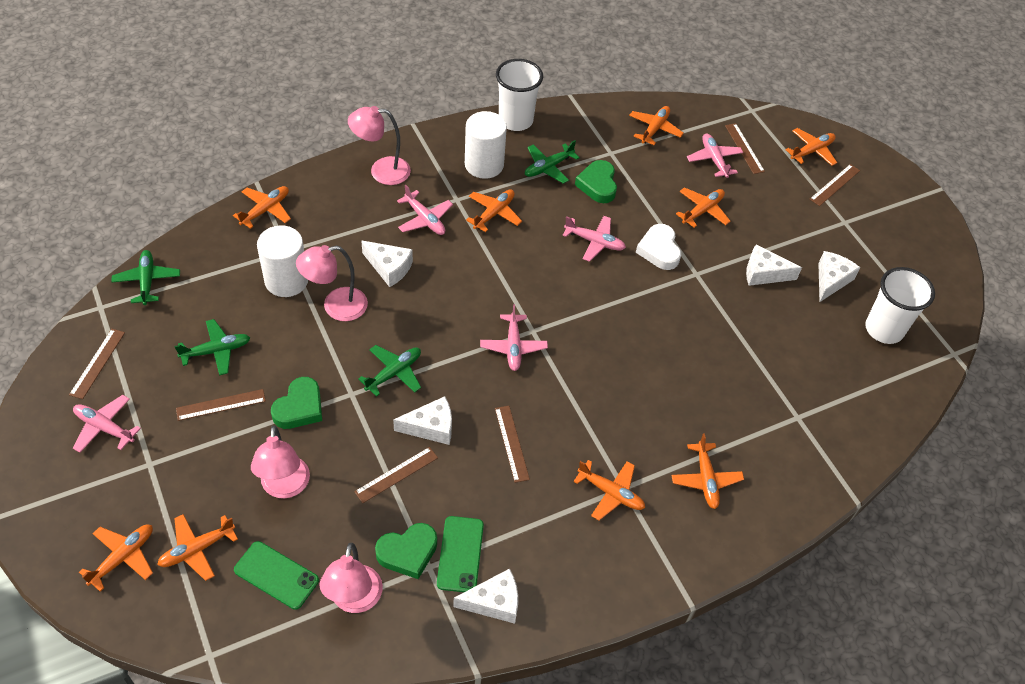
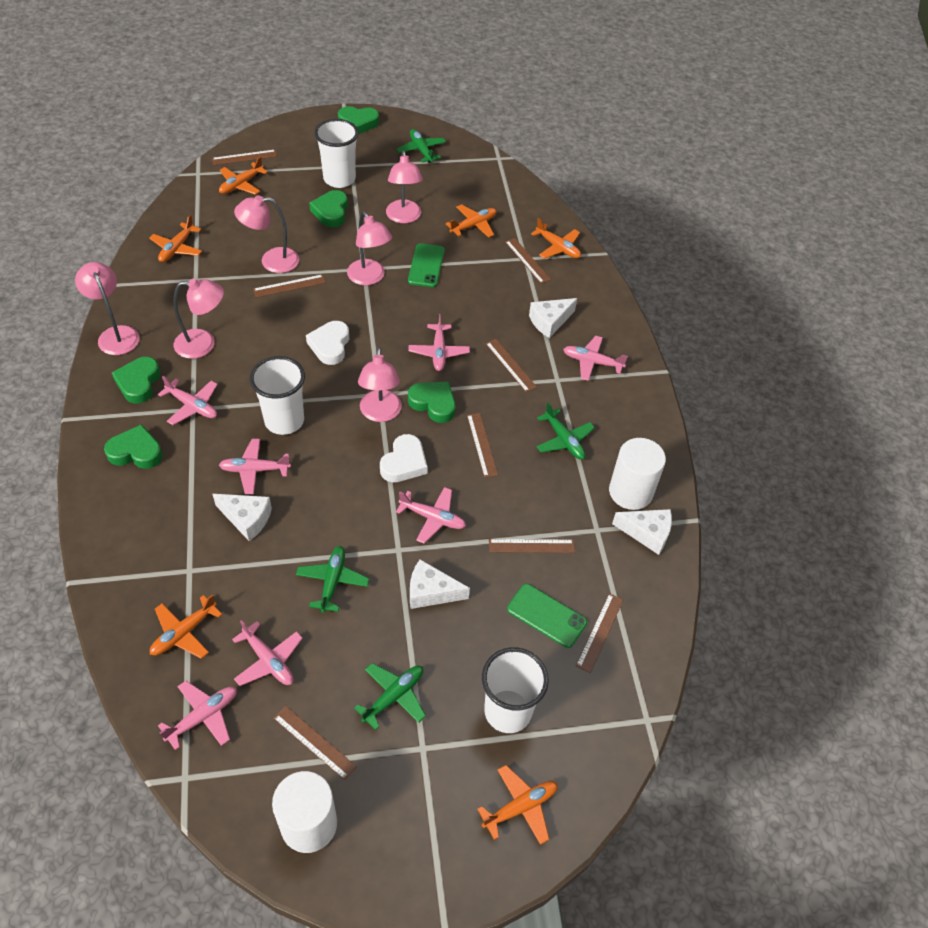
brown ruler: 6 -> 8
green heart: 3 -> 5
orange plane: 9 -> 6
pink lamp: 4 -> 6
pink plane: 5 -> 7
white cheese: 5 -> 4
white cup: 2 -> 3
white heart: 1 -> 2

